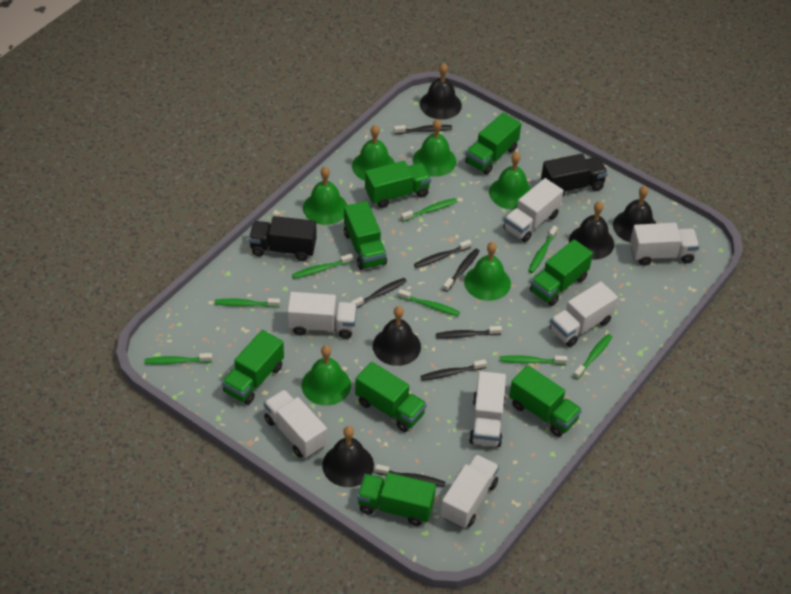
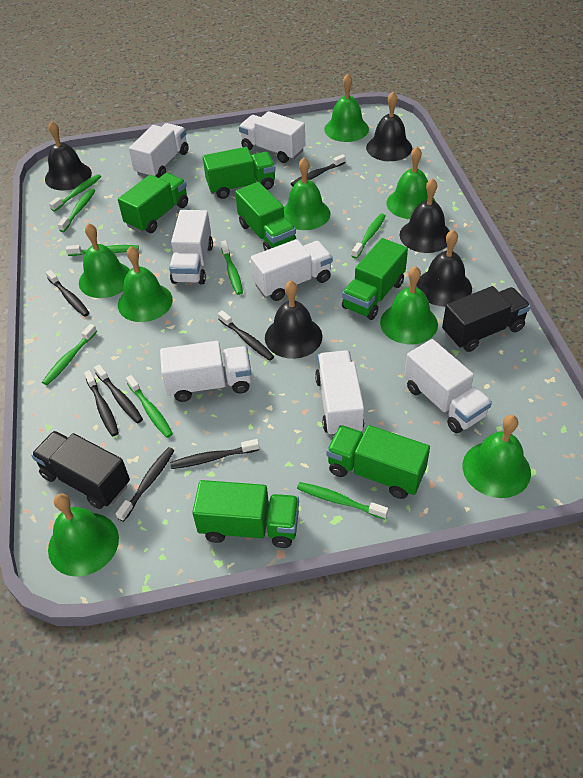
green bell: 6 -> 8
green truck: 8 -> 6

